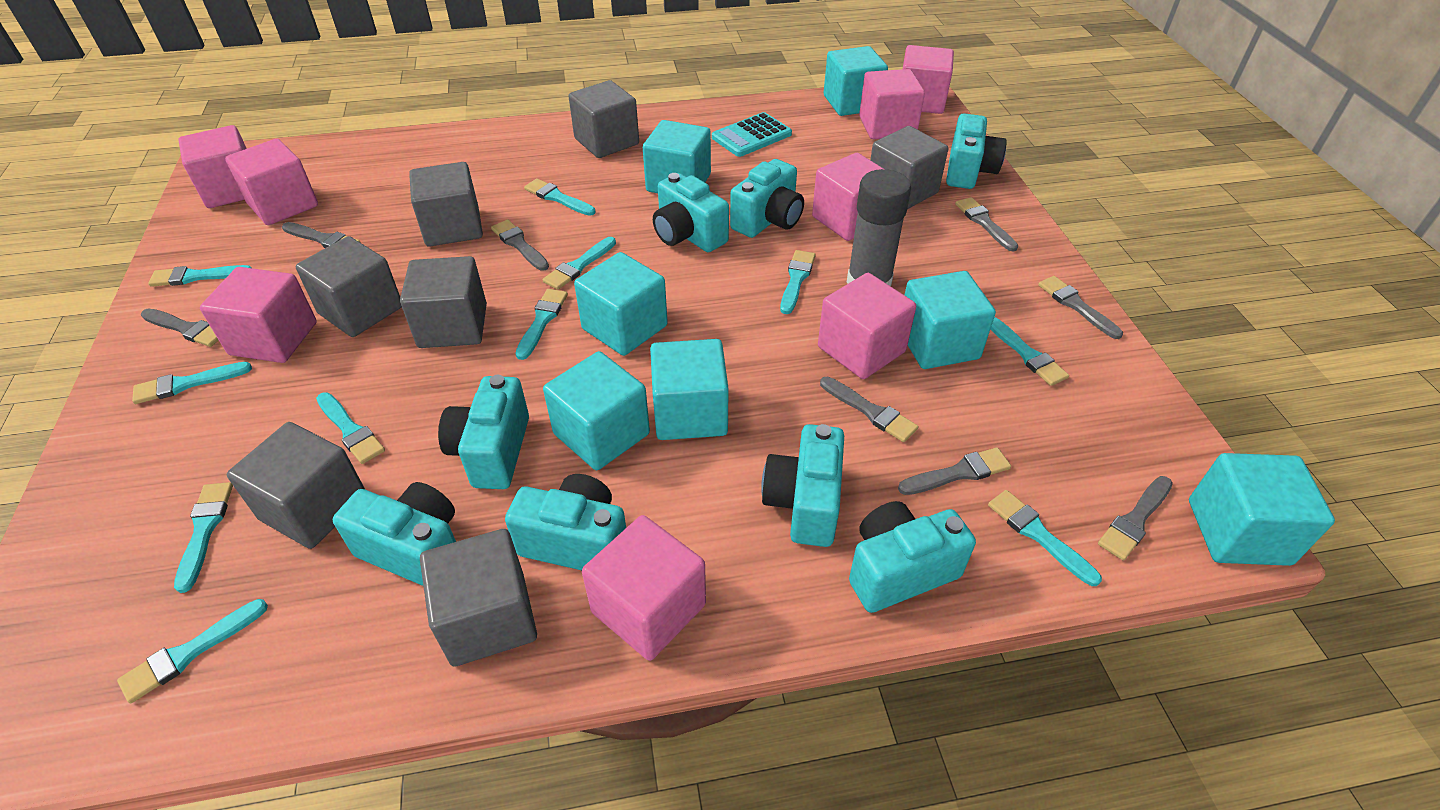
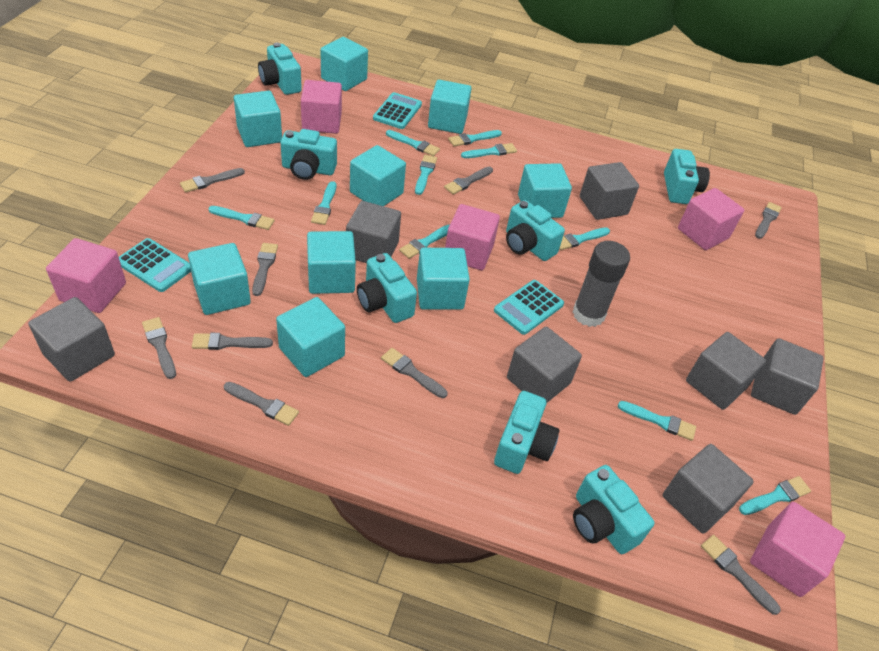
grey brush: 8 -> 9
pink cube: 8 -> 5
turquoise brush: 11 -> 10
turquoise calculator: 1 -> 3
turquoise camera: 8 -> 7
turquoise cube: 7 -> 9

